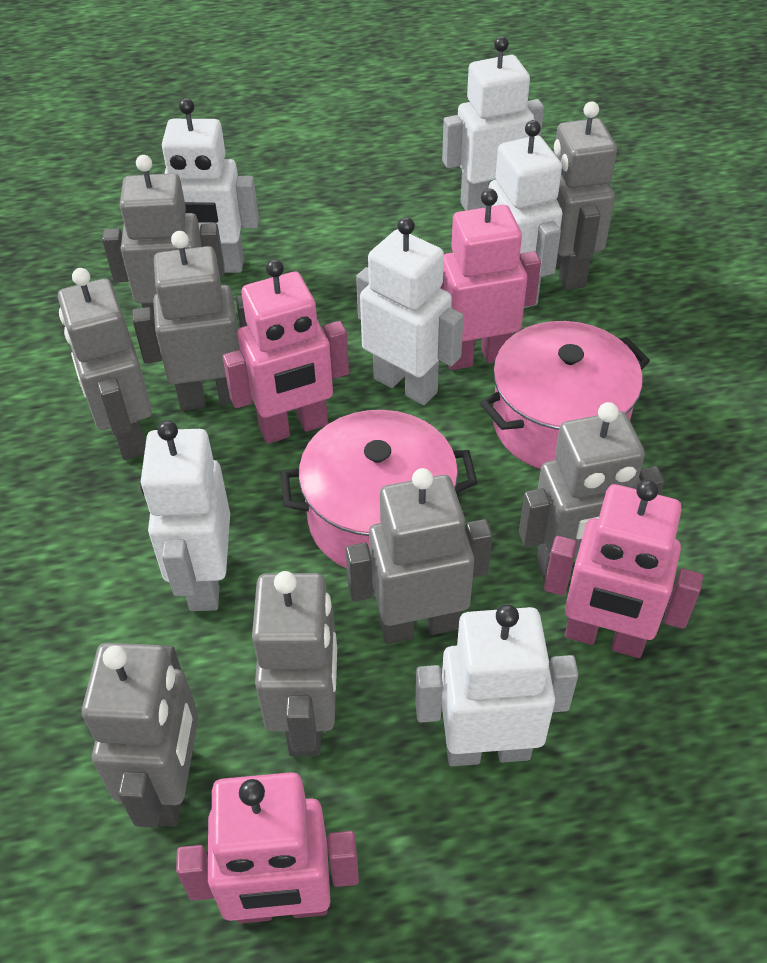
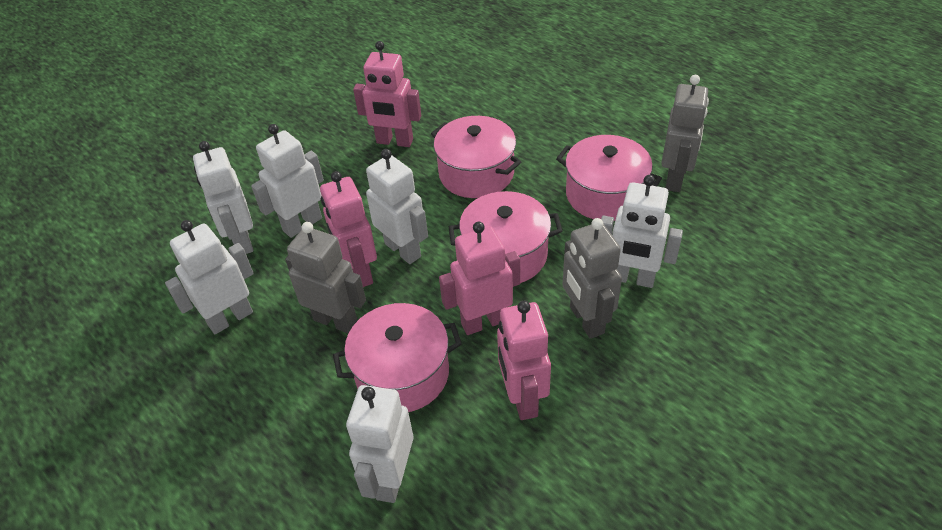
grey robot: 8 -> 3
pink pot: 2 -> 4

